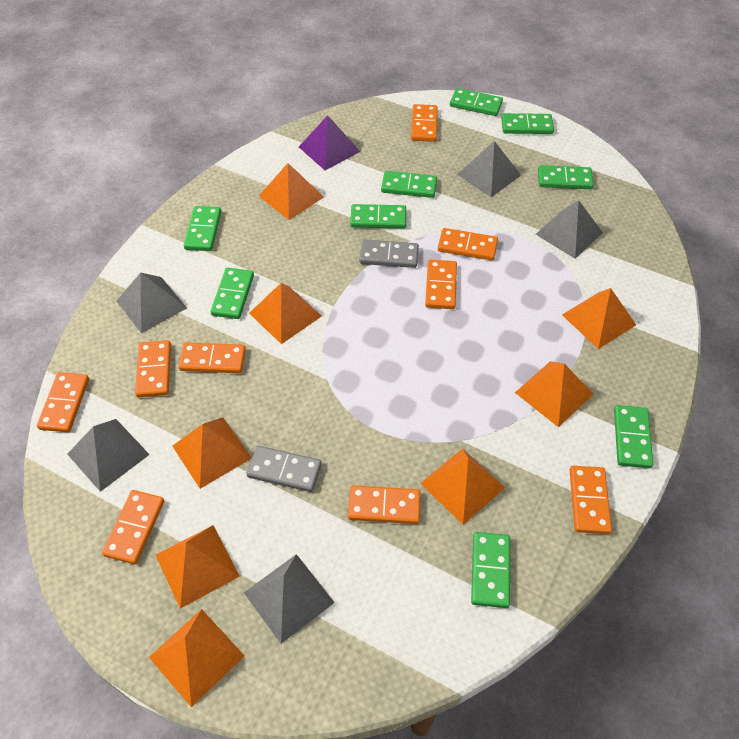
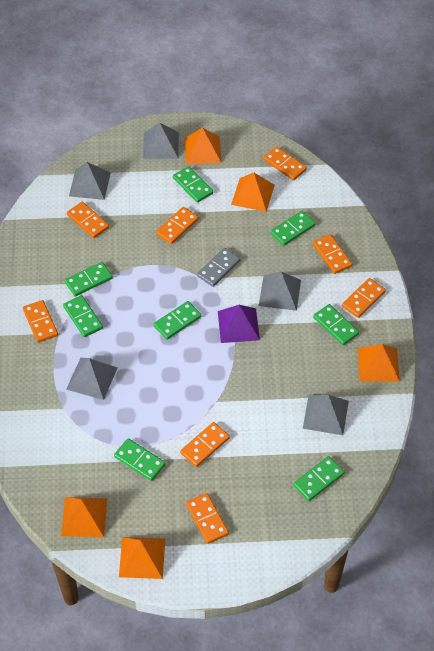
green domino: 9 -> 8
grey domino: 2 -> 1
orange domino: 9 -> 8
orange pyramid: 8 -> 5

